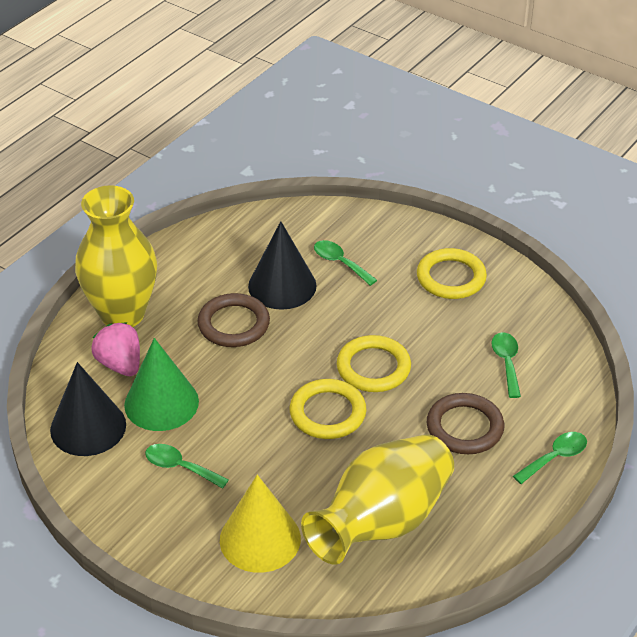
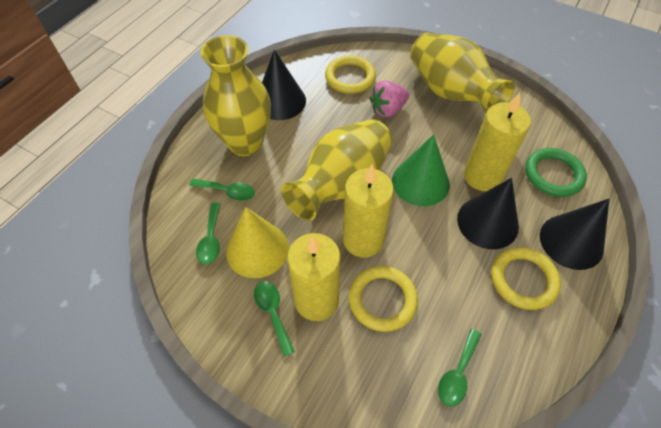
black cone: 2 -> 3
brown ring: 2 -> 0
green ring: 0 -> 1
yellow candle: 0 -> 3
yellow vase: 2 -> 3

